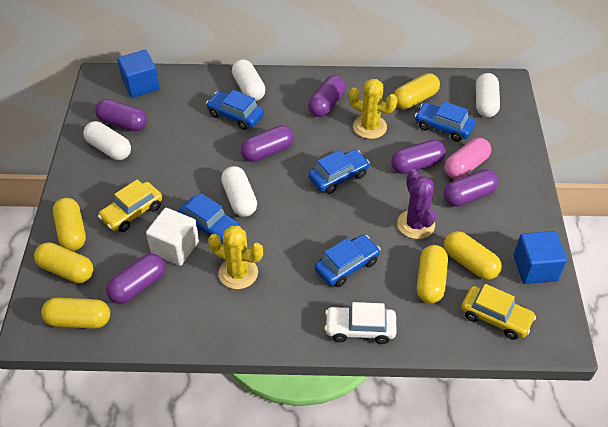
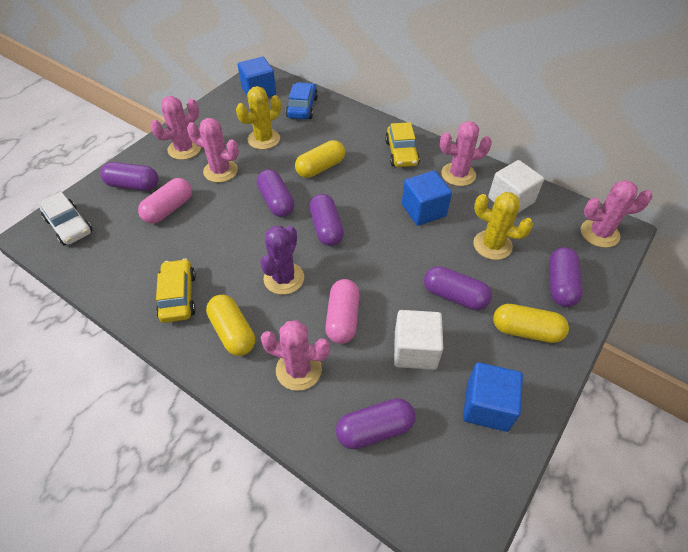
blue car: 5 -> 1
blue cube: 2 -> 3
pink cactus: 0 -> 5
pink capsule: 1 -> 2
white capsule: 4 -> 0
white cube: 1 -> 2
yellow capsule: 6 -> 3

